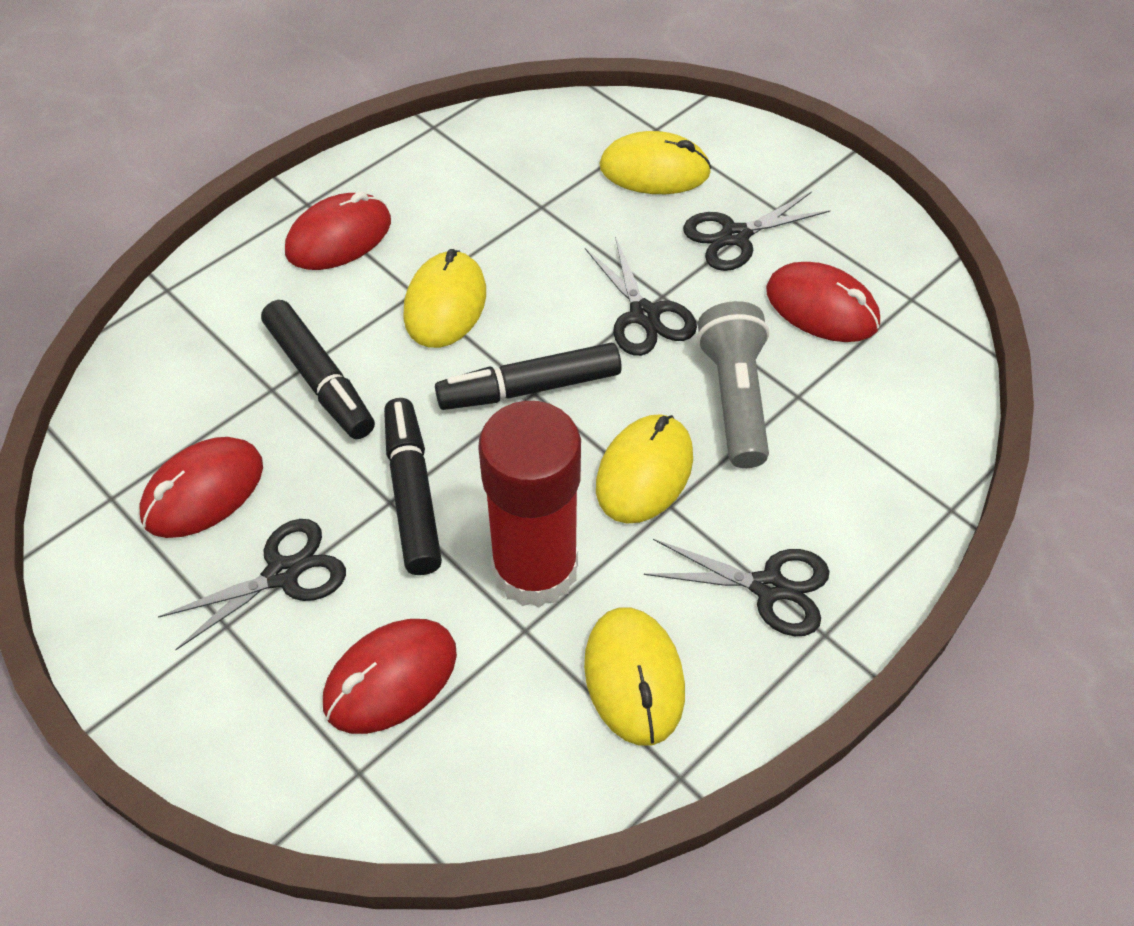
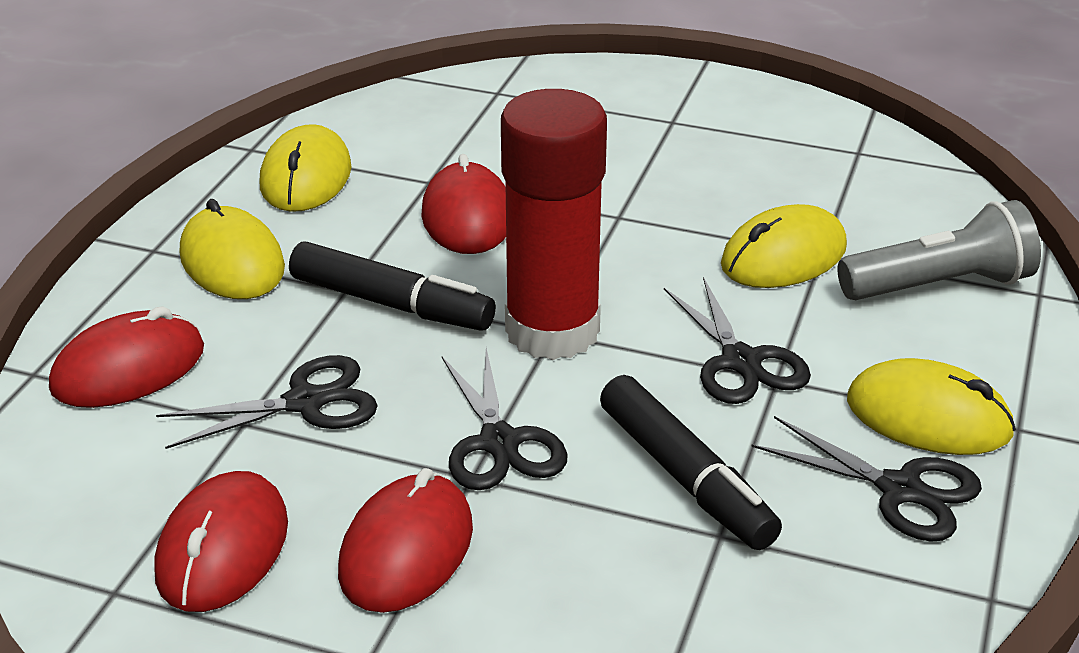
black marker: 3 -> 2

